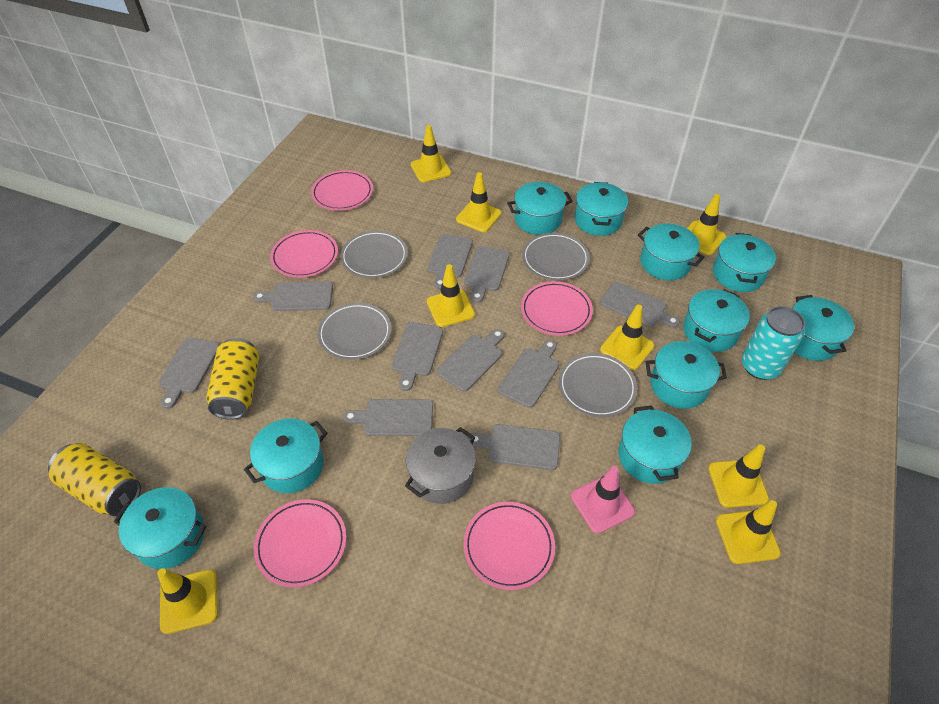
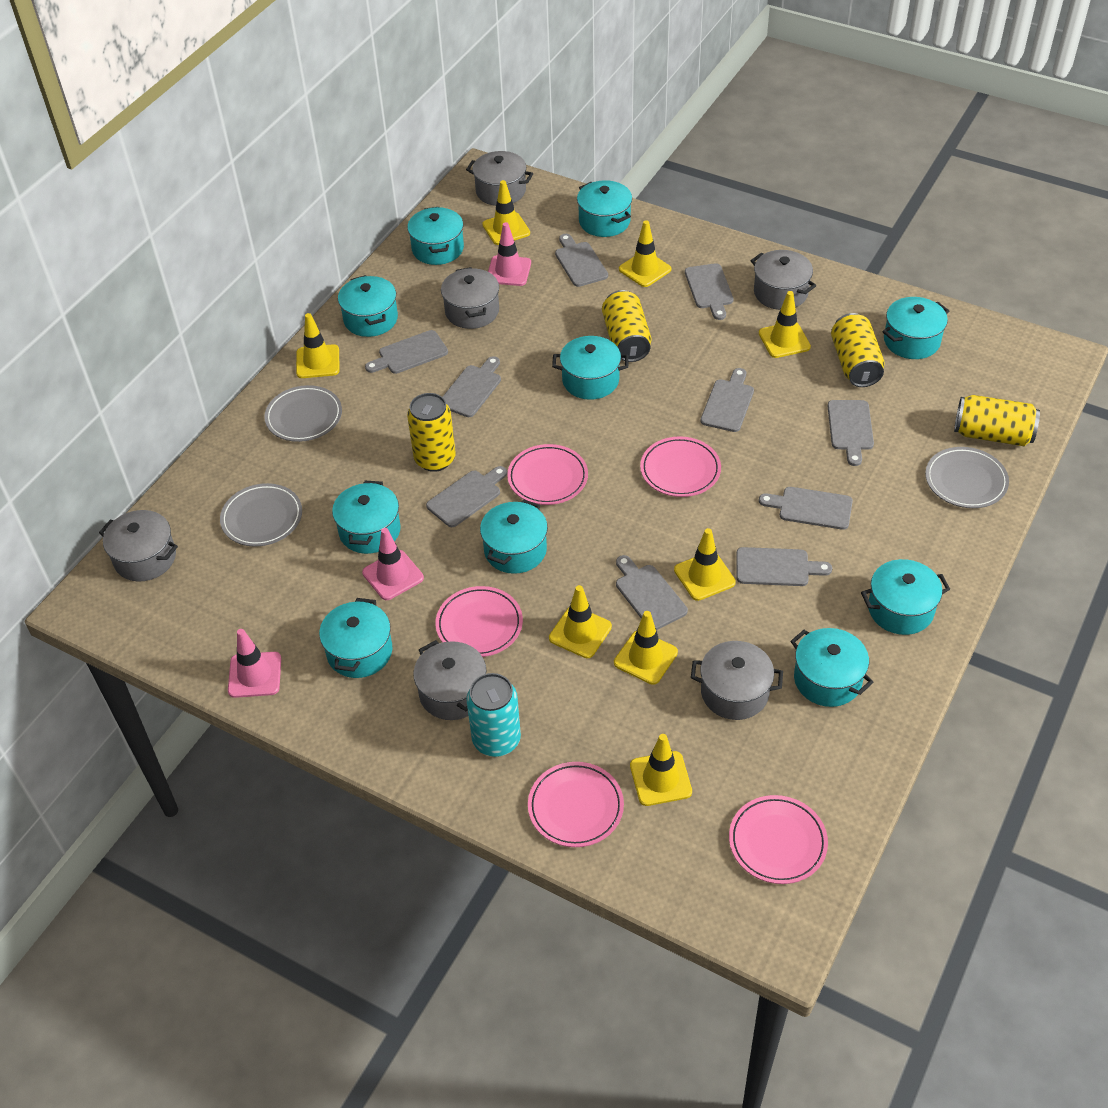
grey plate: 4 -> 3
grey pot: 1 -> 6
pink traffic cone: 1 -> 3
yellow can: 2 -> 4

